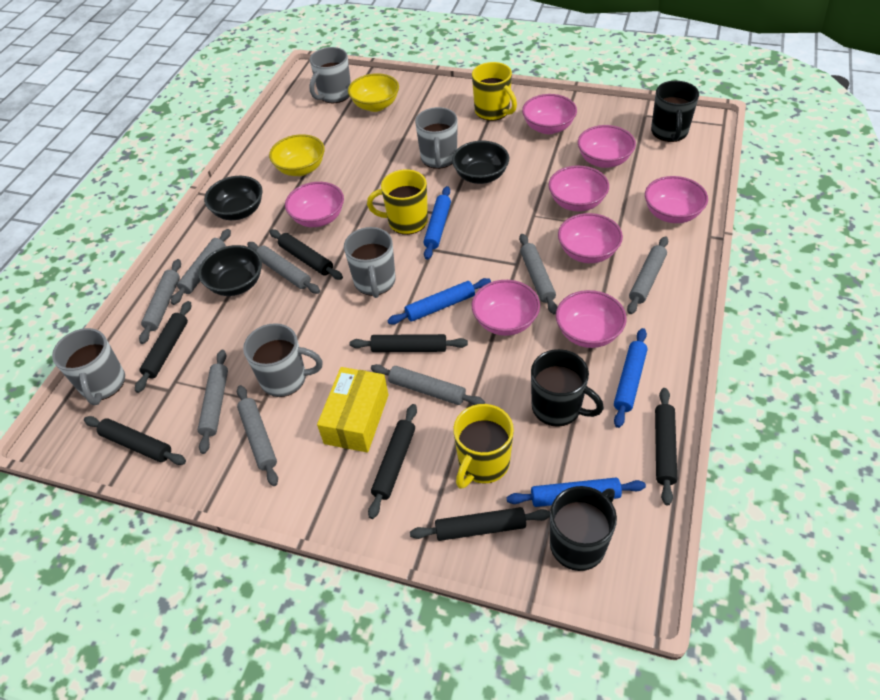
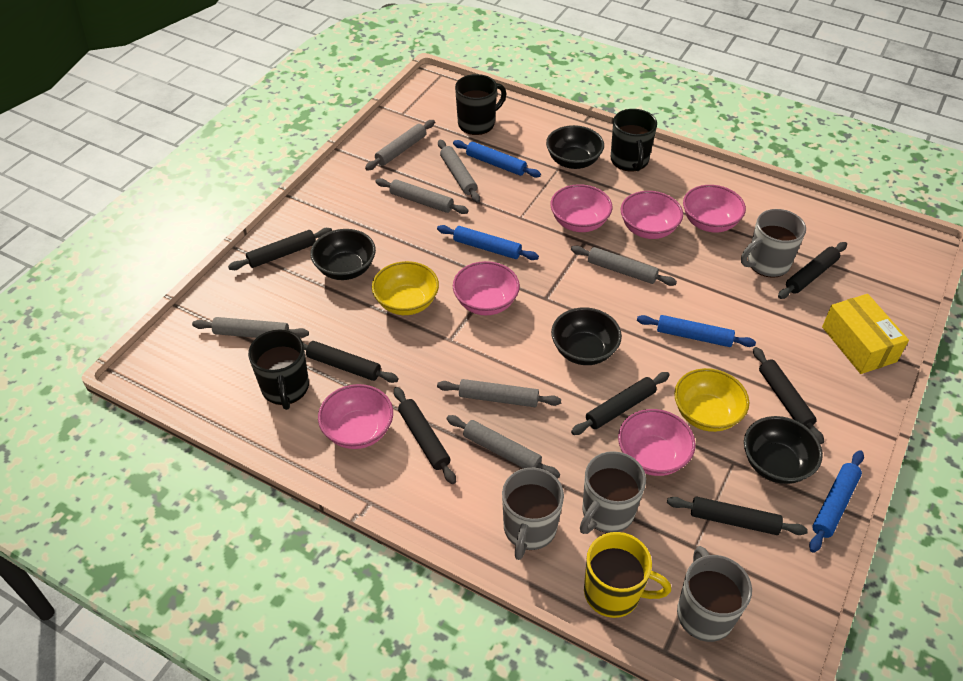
black bowl: 3 -> 4
grey mug: 5 -> 4
grey rolling pin: 8 -> 7
pink bowl: 8 -> 6
yellow mug: 3 -> 1

